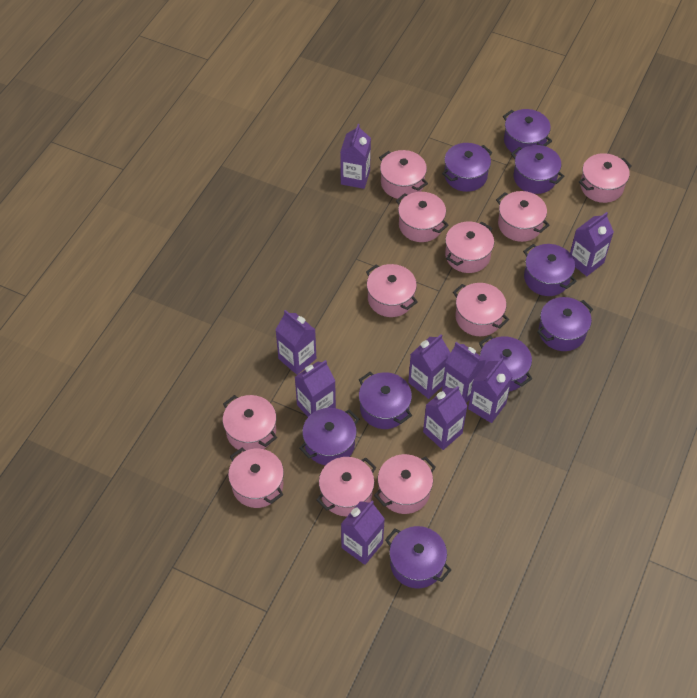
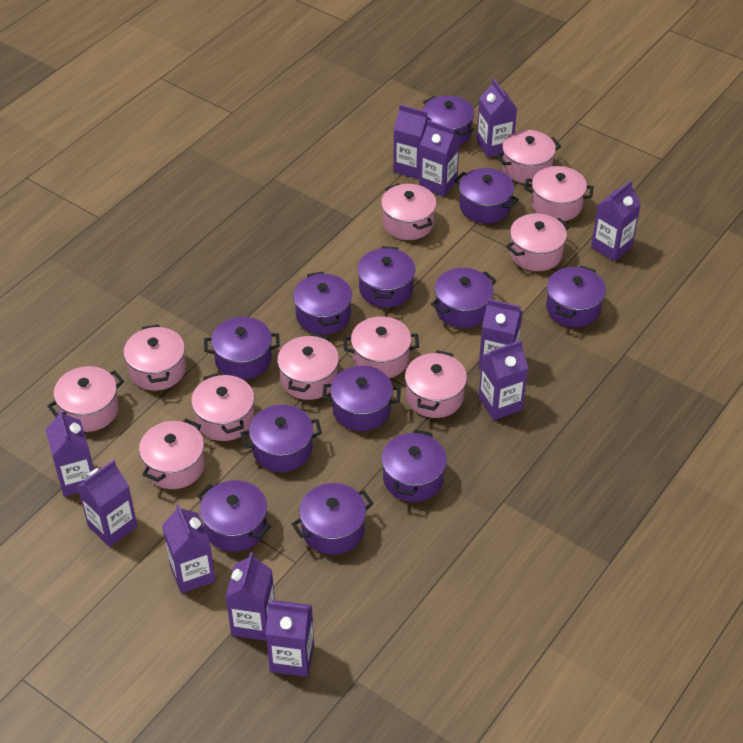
purple carton: 9 -> 11
purple pot: 9 -> 12

